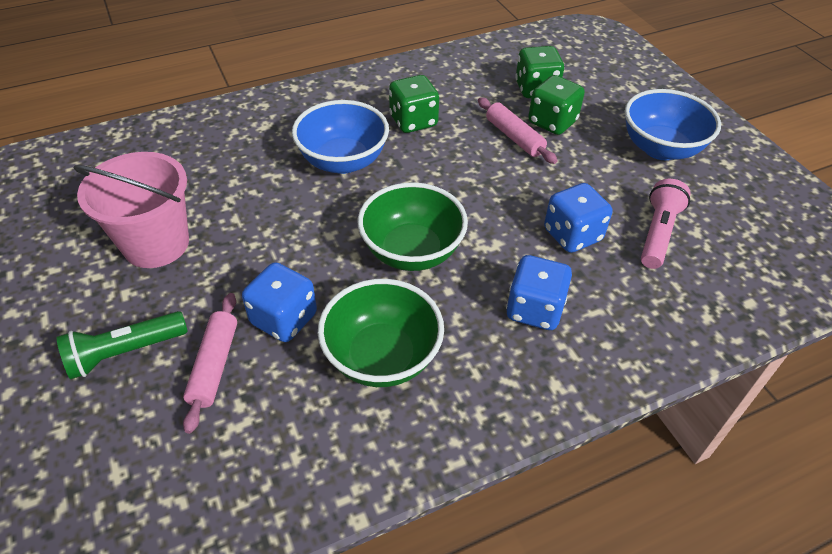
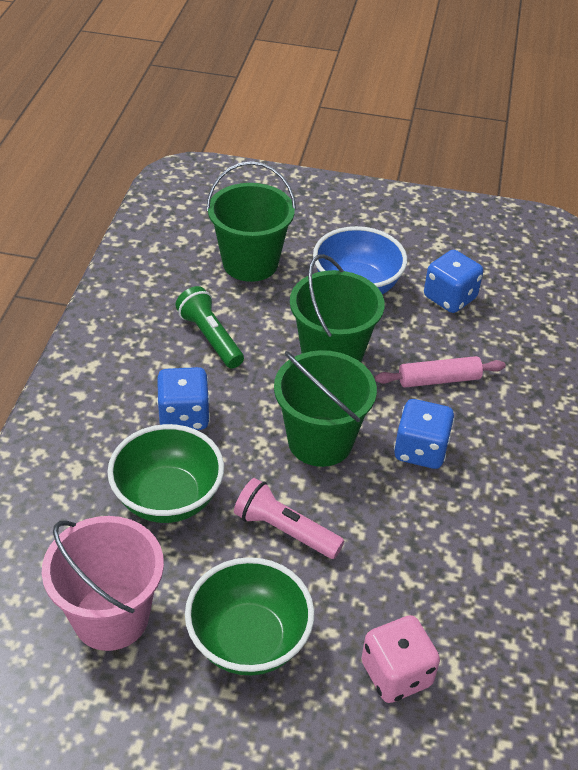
blue bowl: 2 -> 1
green bucket: 0 -> 3
green dice: 3 -> 0
pink dice: 0 -> 1
pink rolling pin: 2 -> 1

